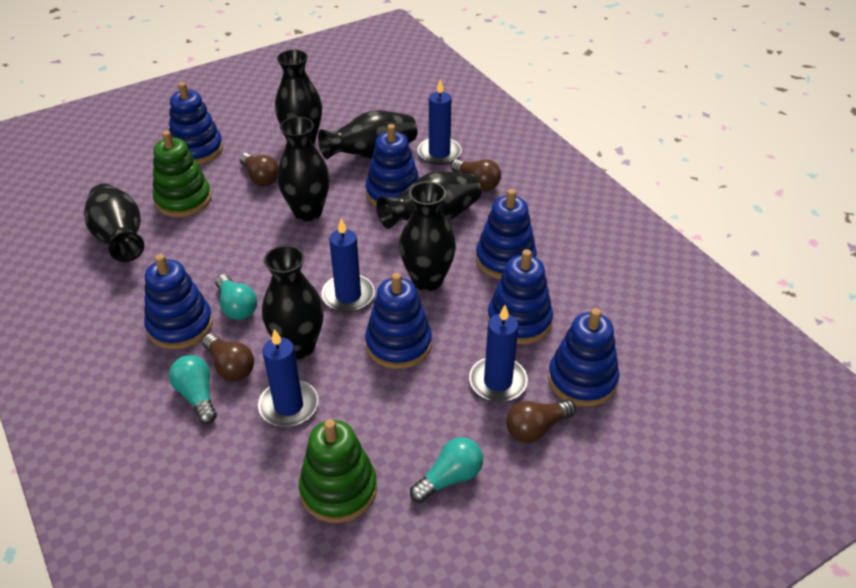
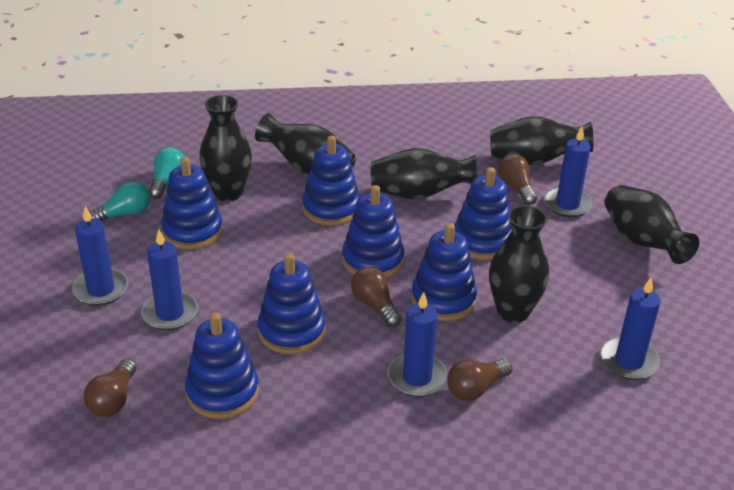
black vase: 7 -> 6
blue candle: 4 -> 5
green stacking toy: 2 -> 0
turquoise light bulb: 3 -> 2

